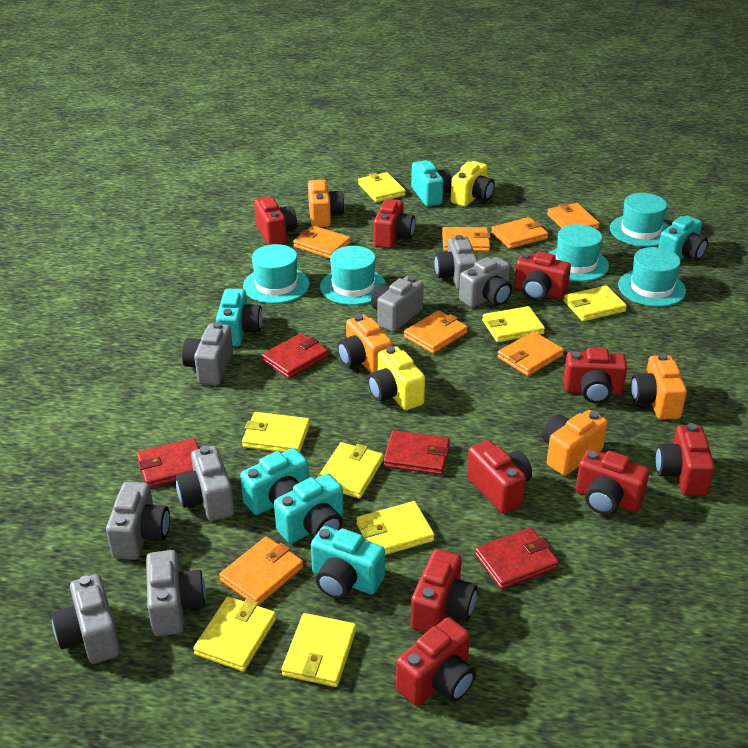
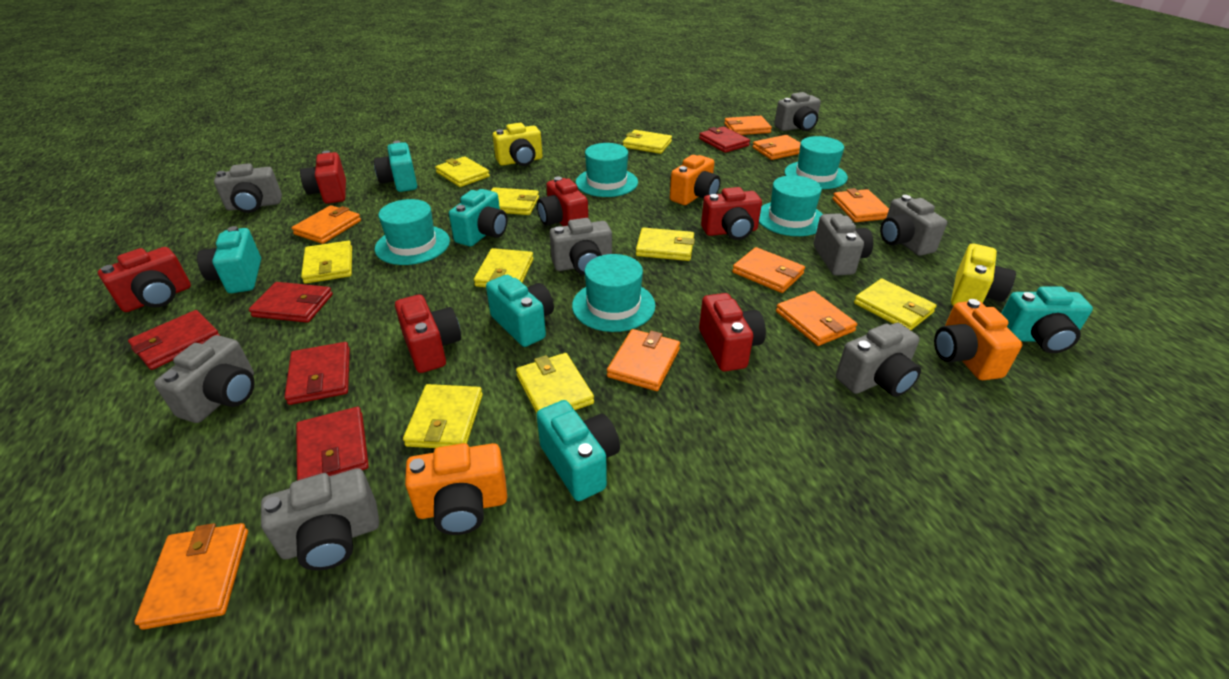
orange camera: 4 -> 3
orange wallet: 7 -> 8
red camera: 9 -> 6
red wallet: 4 -> 5
yellow wallet: 8 -> 9

